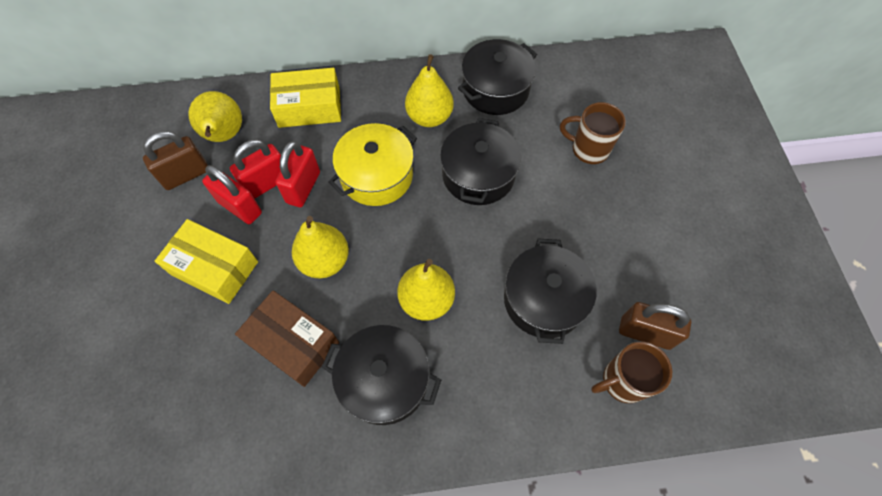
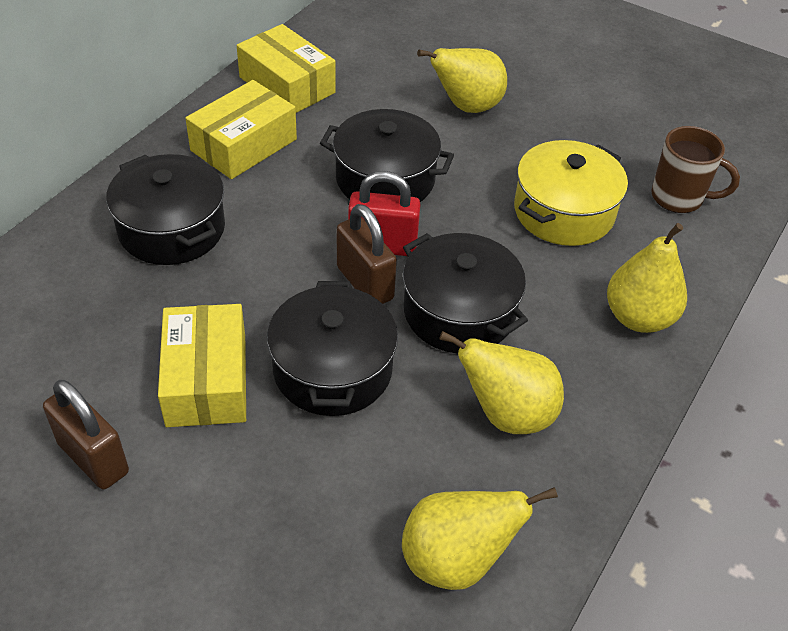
brown box: 1 -> 0
brown mug: 2 -> 1
red padlock: 3 -> 1
yellow box: 2 -> 3

